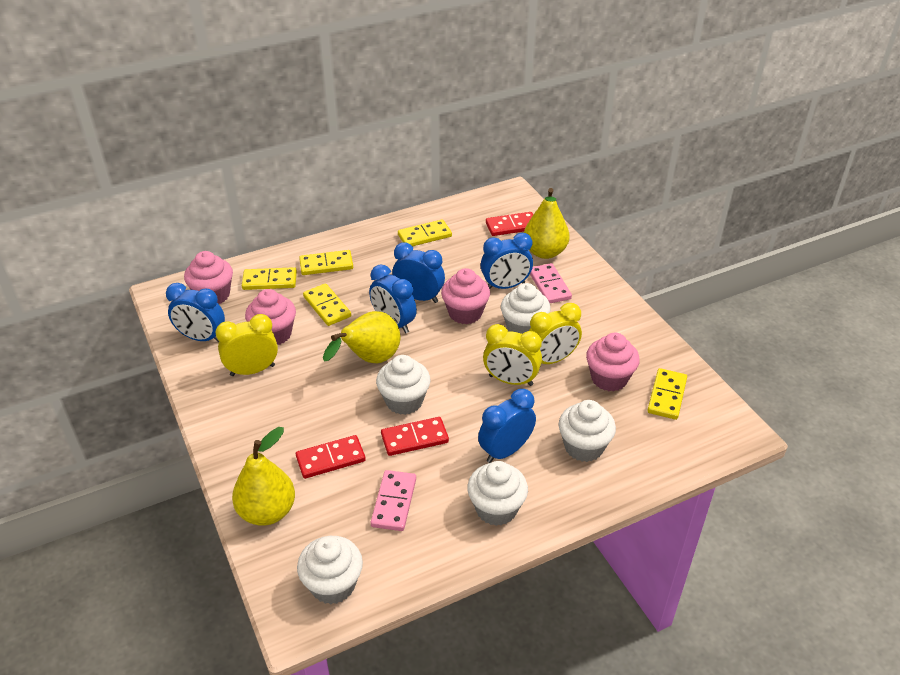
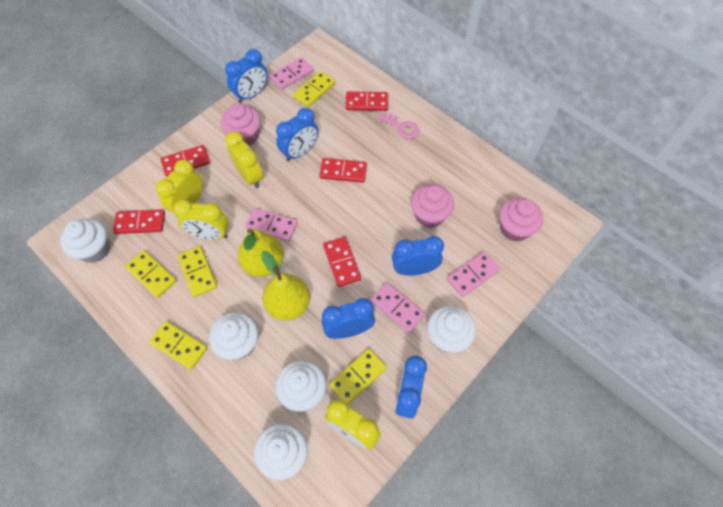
pink cupcake: 4 -> 3
pink domino: 2 -> 4
pink key: 0 -> 1
red domino: 3 -> 5
yellow clock: 3 -> 4
yellow pear: 3 -> 2

